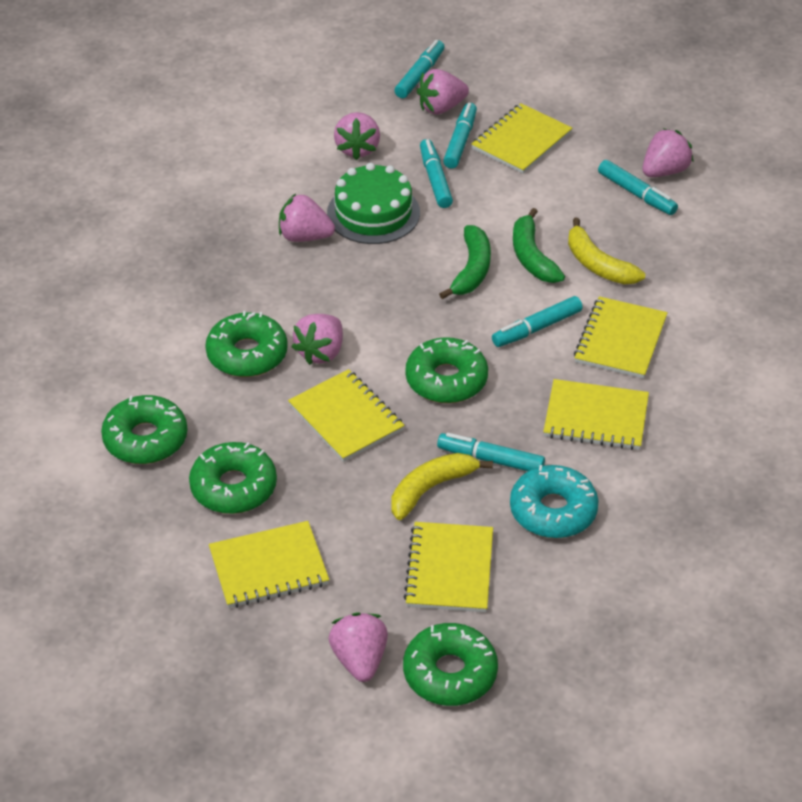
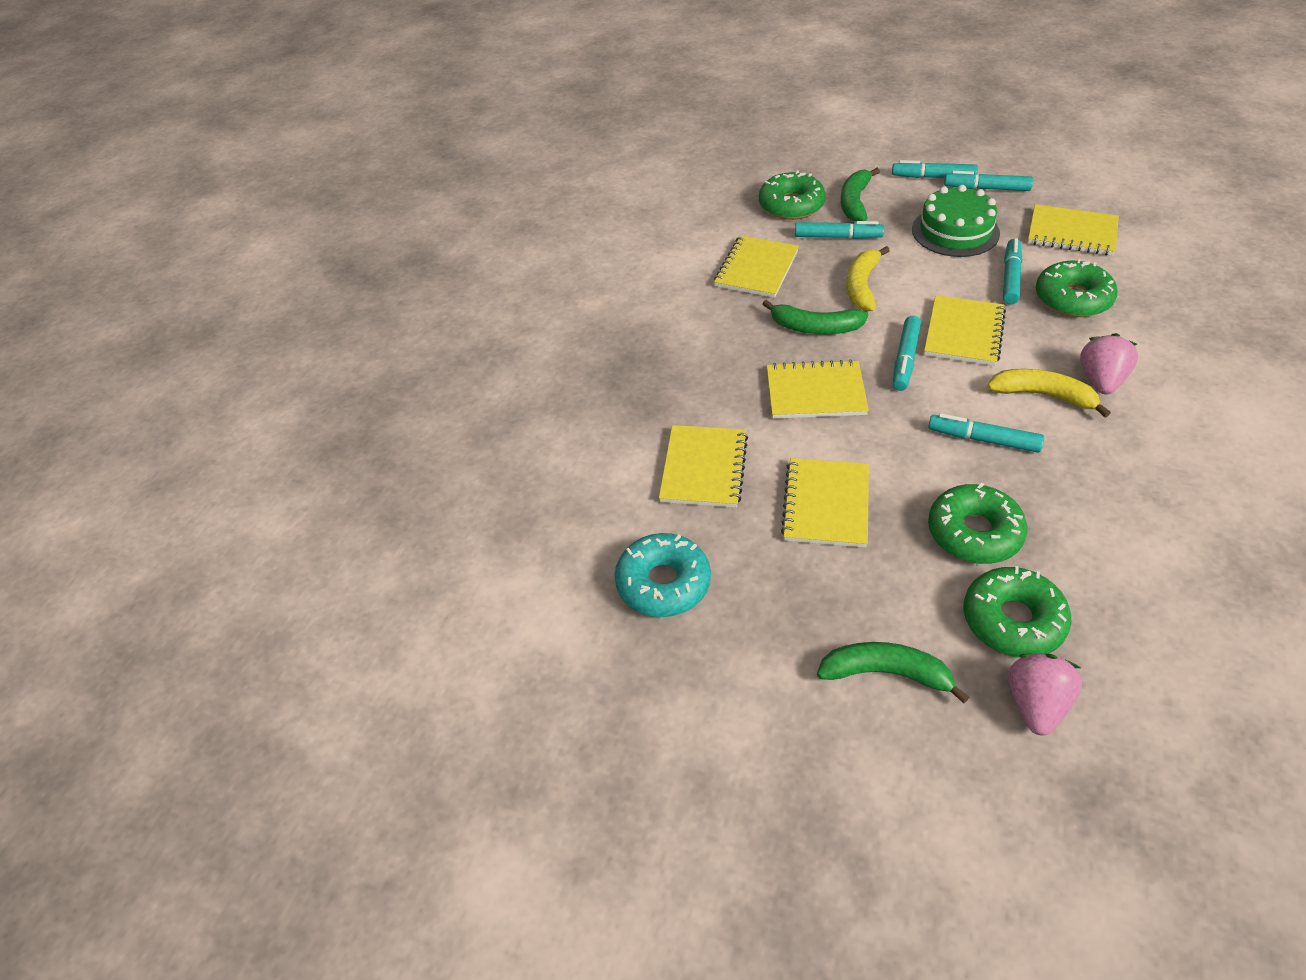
green banana: 2 -> 3
green donut: 5 -> 4
pink strawberry: 6 -> 2

